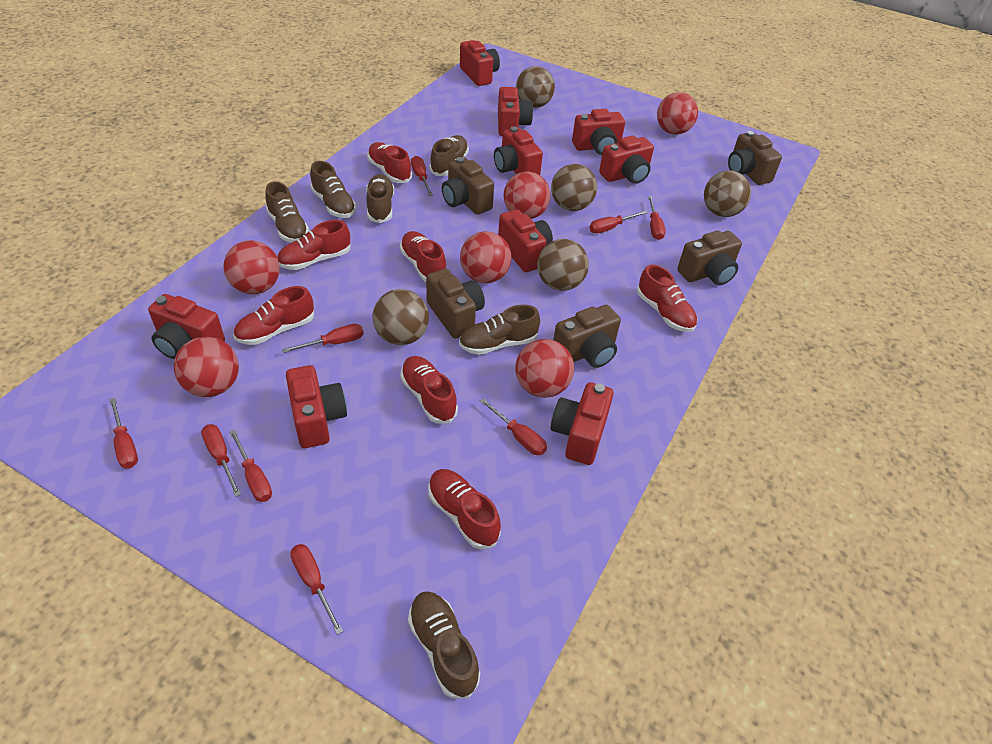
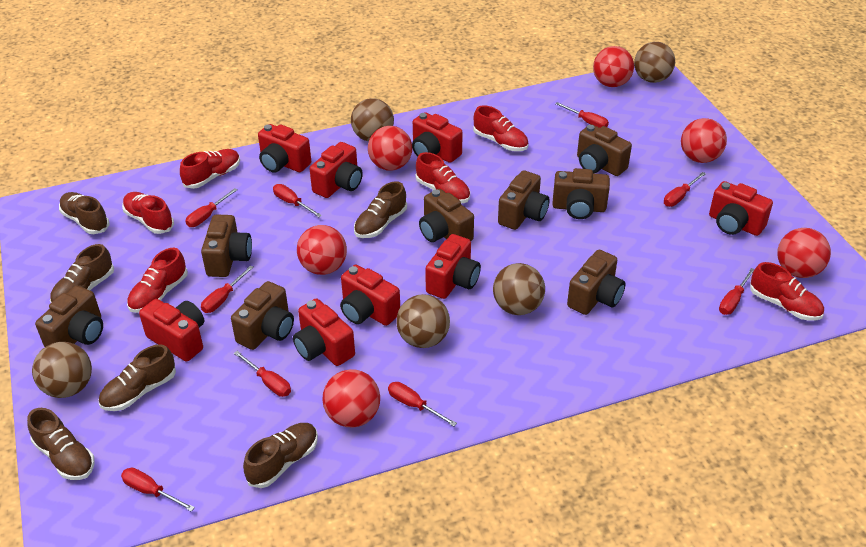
brown camera: 5 -> 8
red camera: 9 -> 8
red shoe: 7 -> 6

